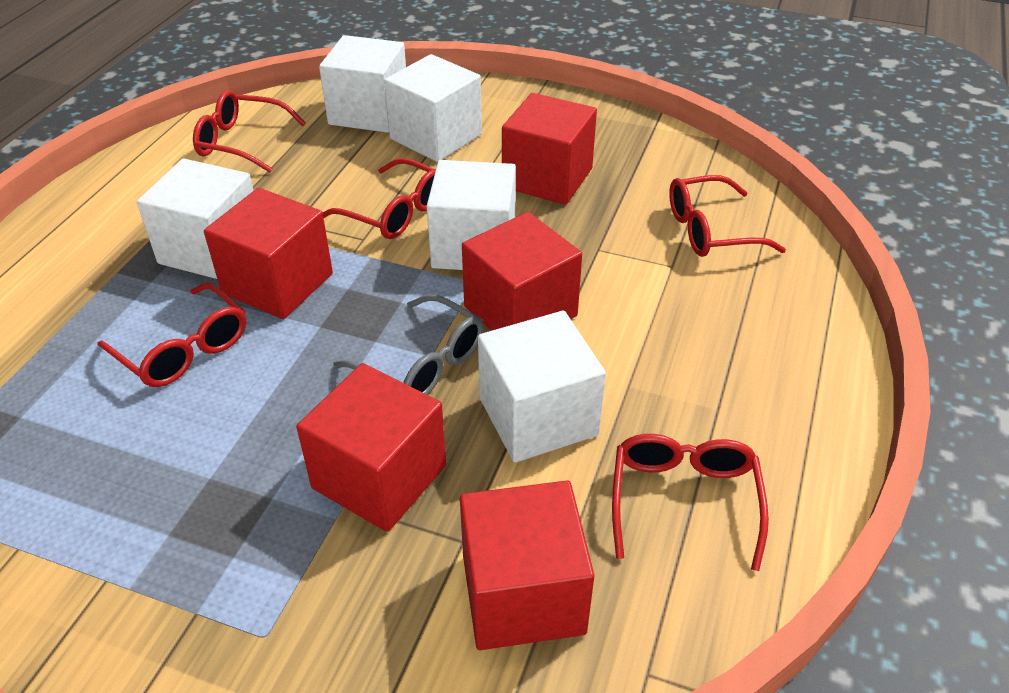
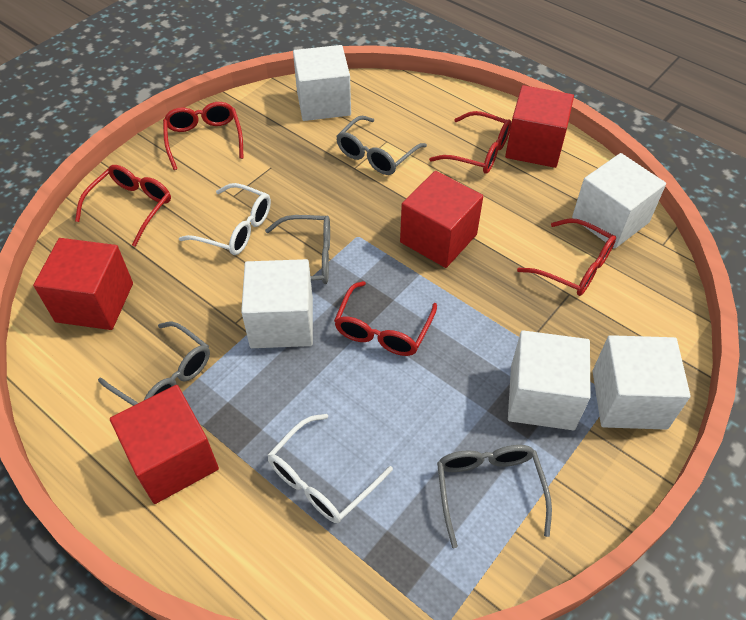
grey glasses: 1 -> 4
red cube: 5 -> 4
white glasses: 0 -> 2

